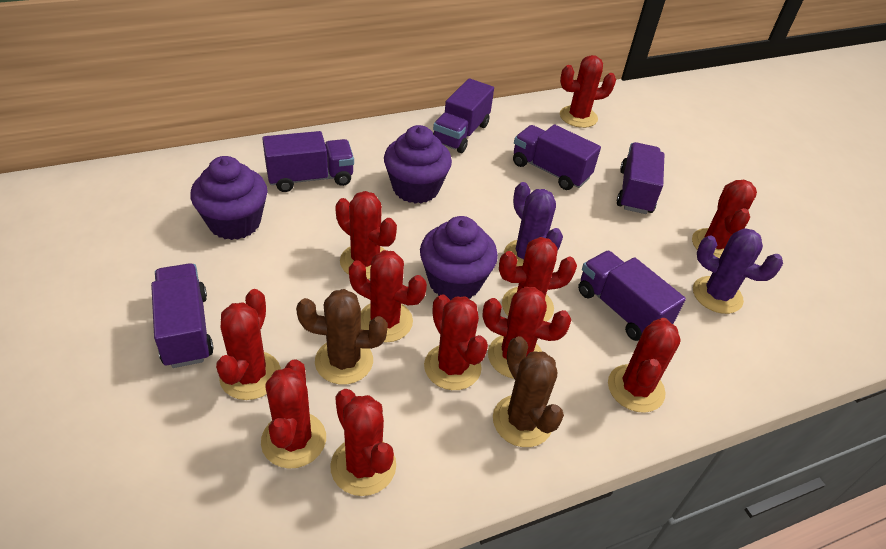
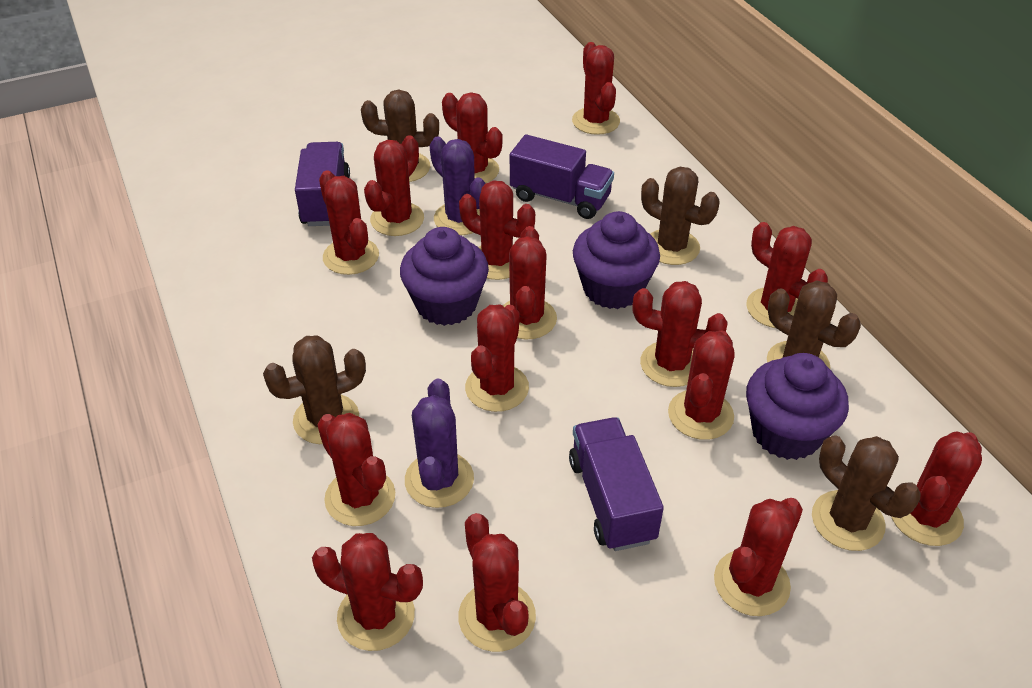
brown cactus: 2 -> 5
purple truck: 6 -> 3
red cactus: 11 -> 15

